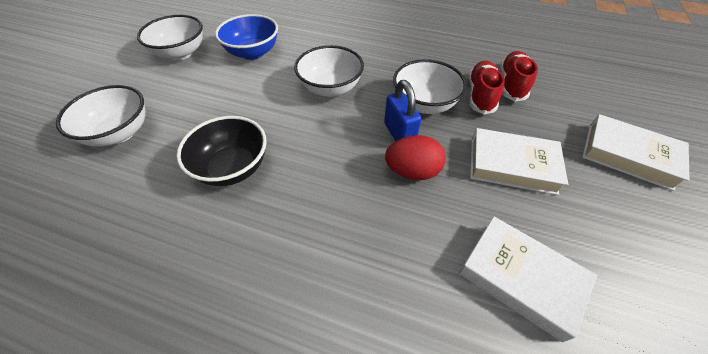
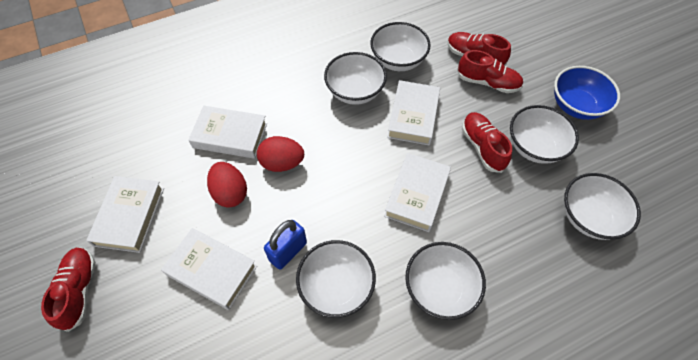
black bowl: 1 -> 0
red egg: 1 -> 2
red shoe: 2 -> 4
white book: 3 -> 5
white bowl: 4 -> 6

